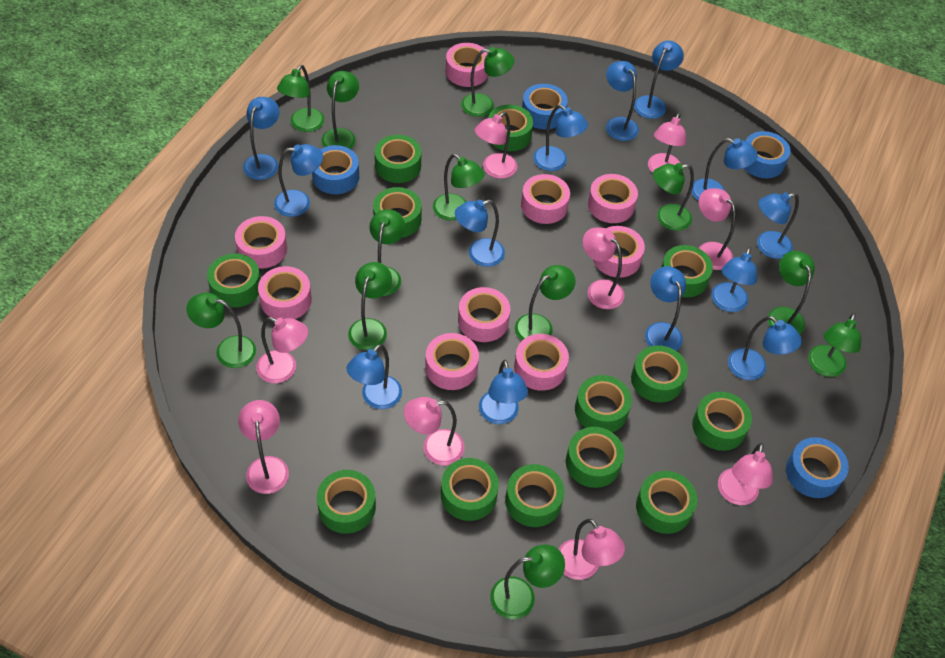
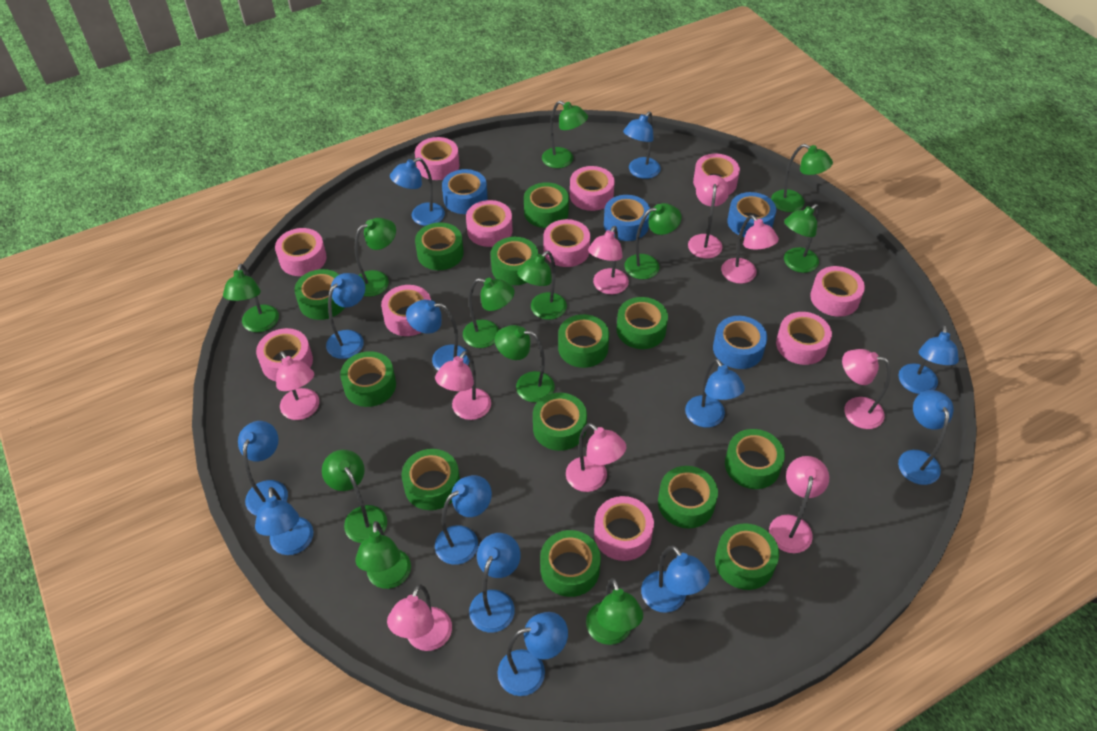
pink tape: 9 -> 11

